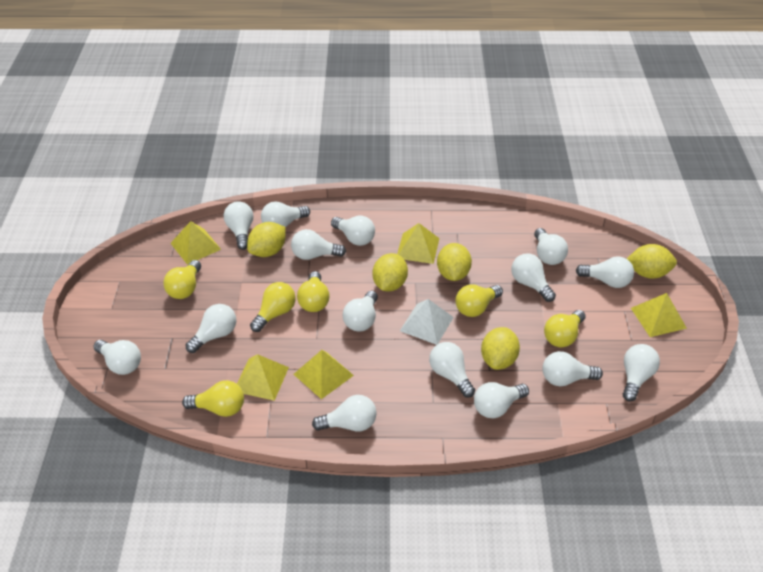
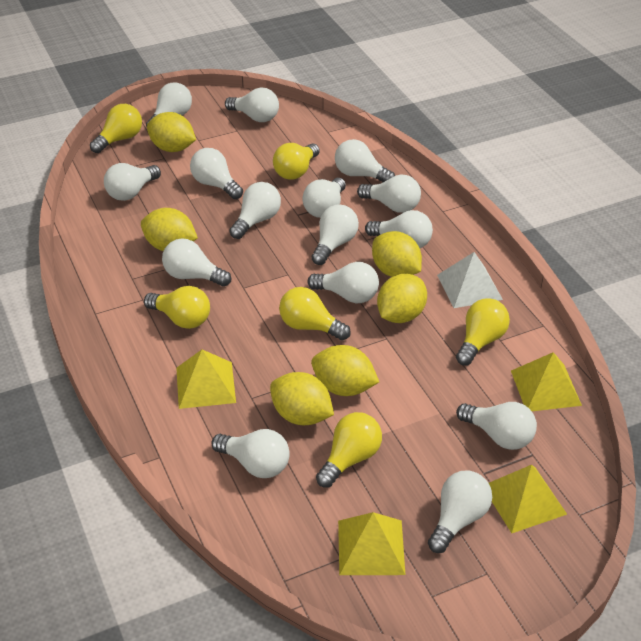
yellow lemon: 5 -> 6
yellow pyramid: 5 -> 4

